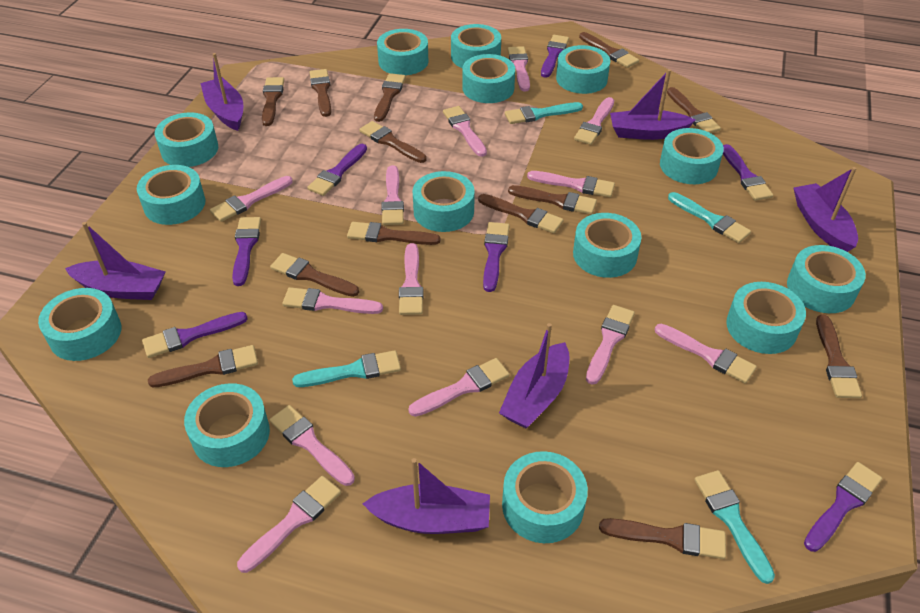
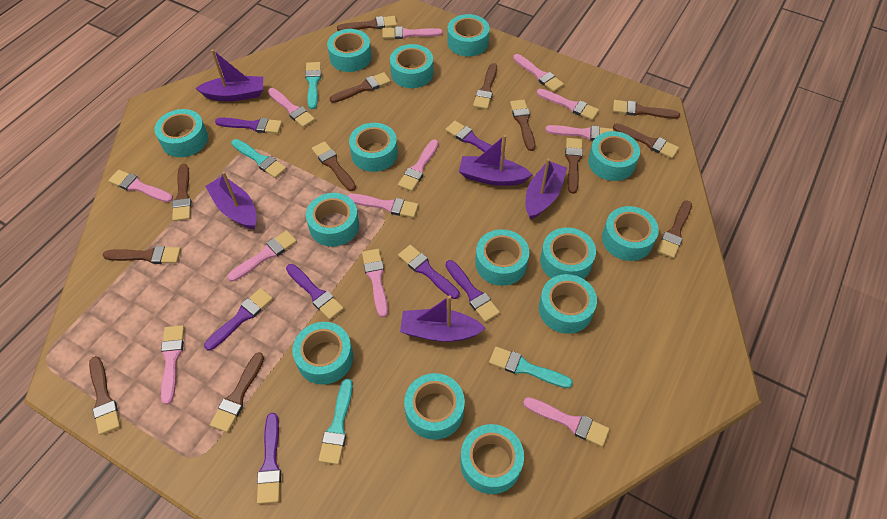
pink brush: 13 -> 12
purple boat: 6 -> 5

